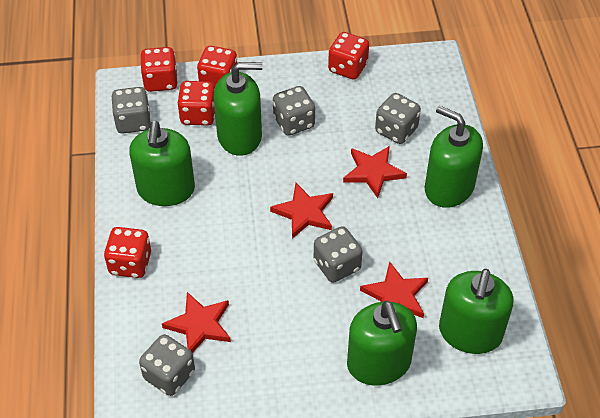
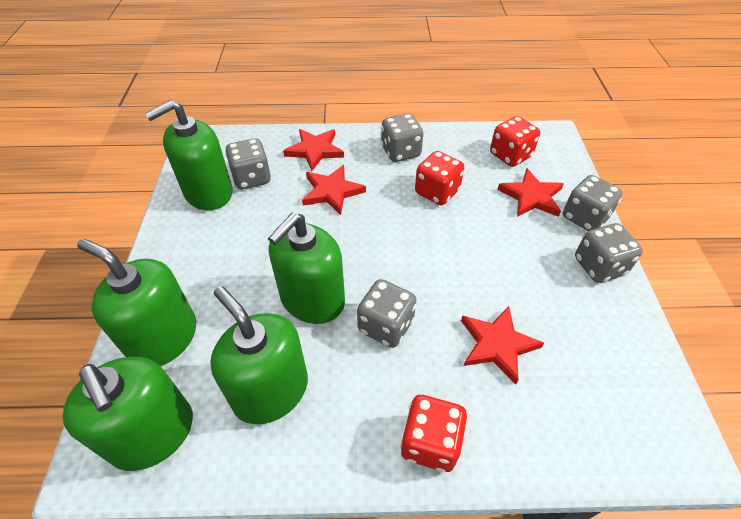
red dice: 5 -> 3

